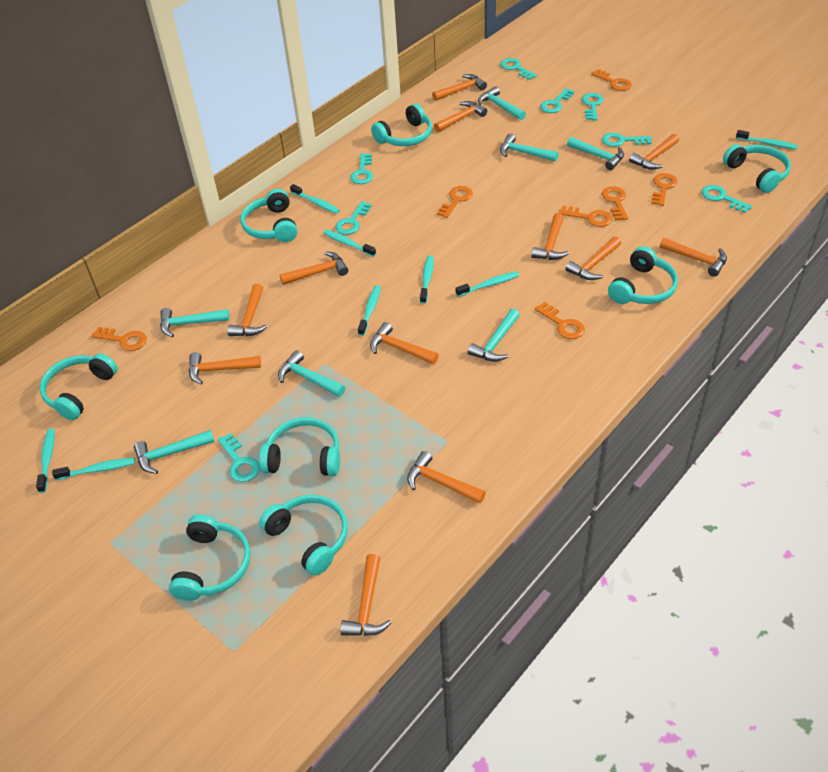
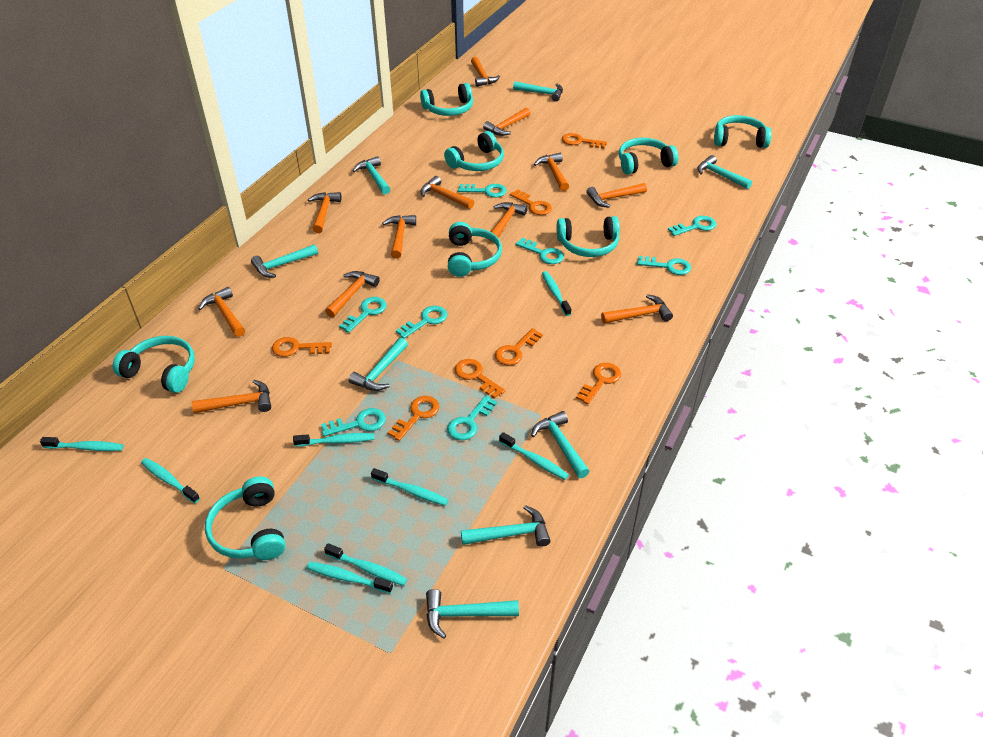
turquoise hammer: 7 -> 8

